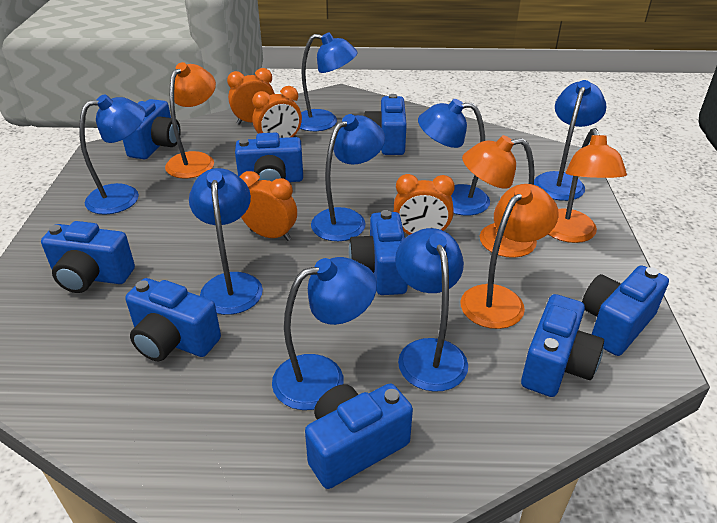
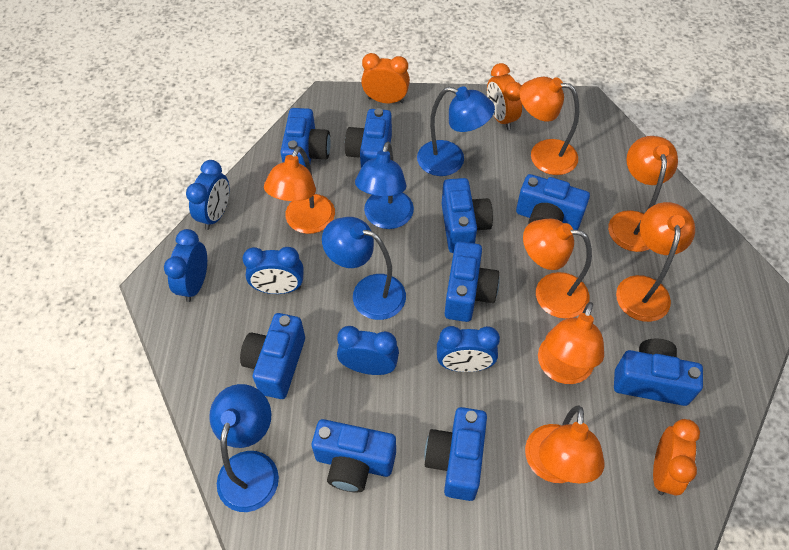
blue clock: 0 -> 5
blue lamp: 8 -> 4
orange clock: 4 -> 3
orange lamp: 4 -> 7

